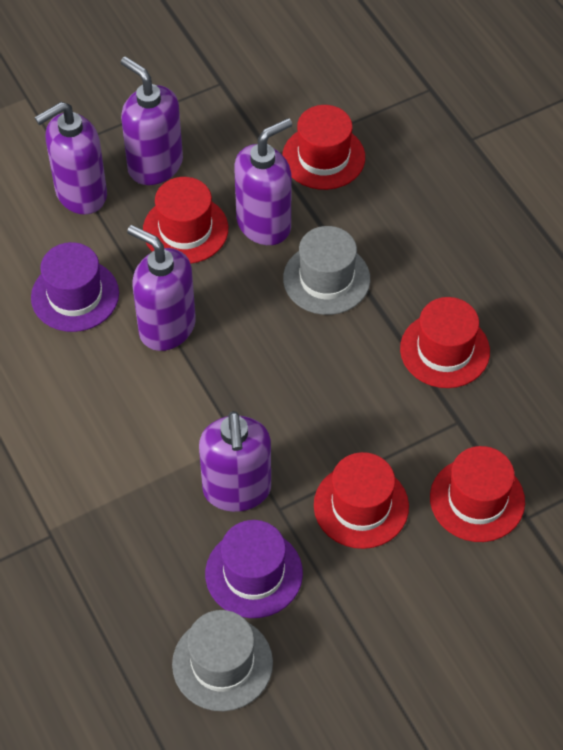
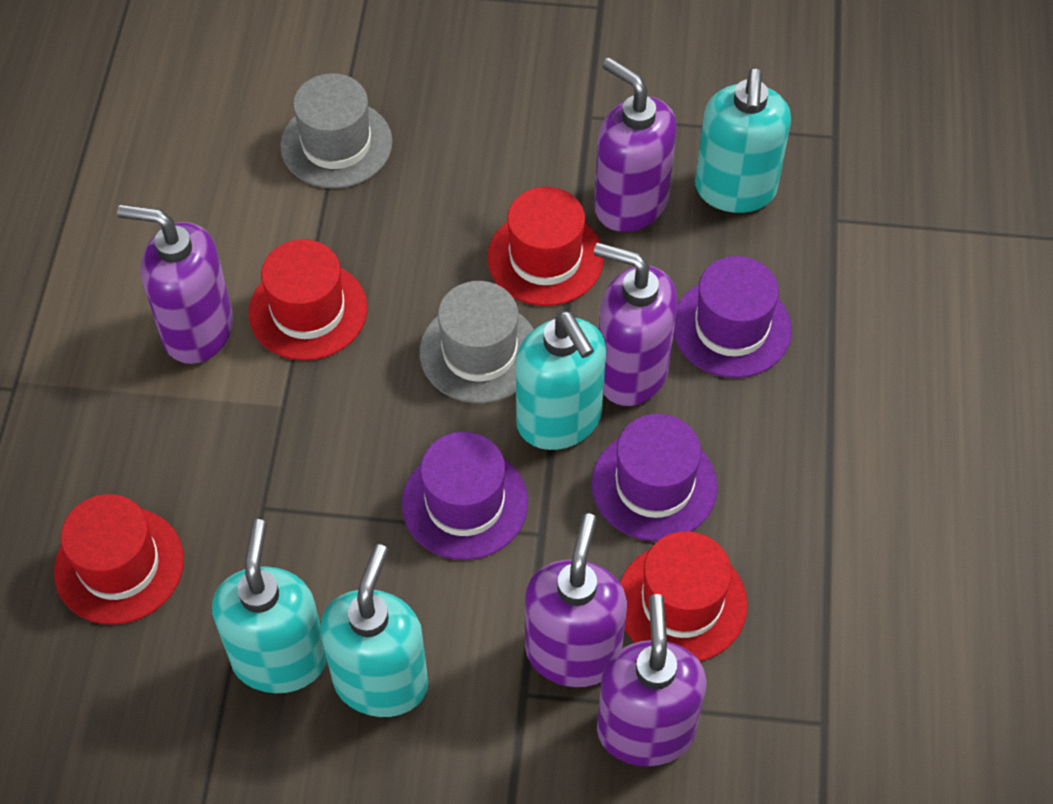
purple hat: 2 -> 3
red hat: 5 -> 4
turquoise soap dispenser: 0 -> 4

